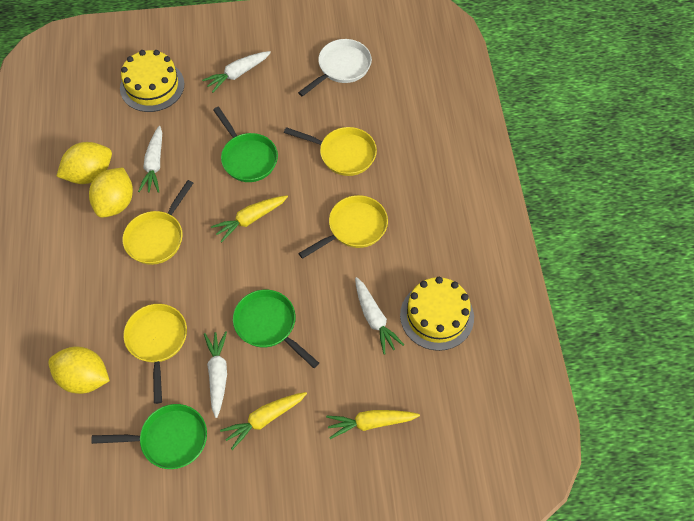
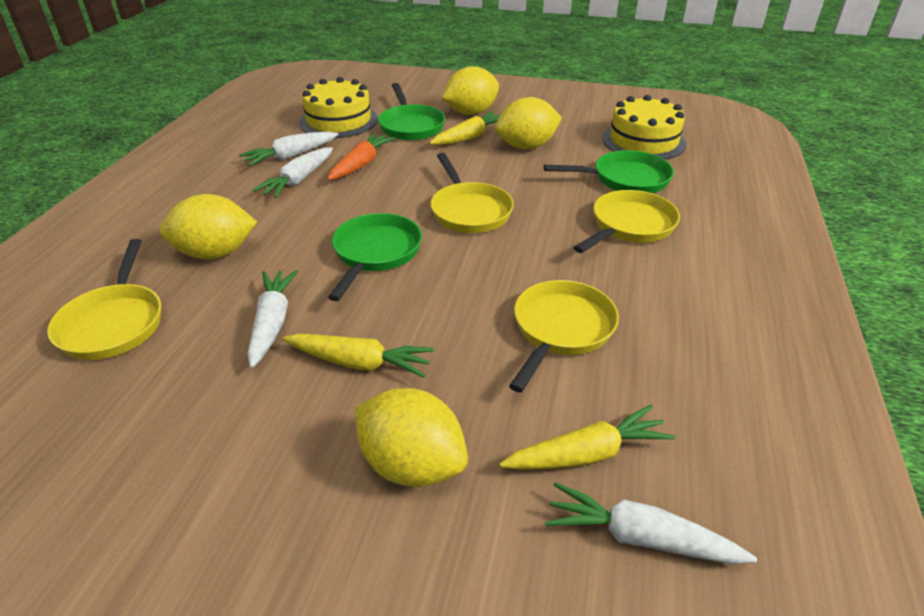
orange carrot: 0 -> 1
white pan: 1 -> 0
yellow lemon: 3 -> 4

